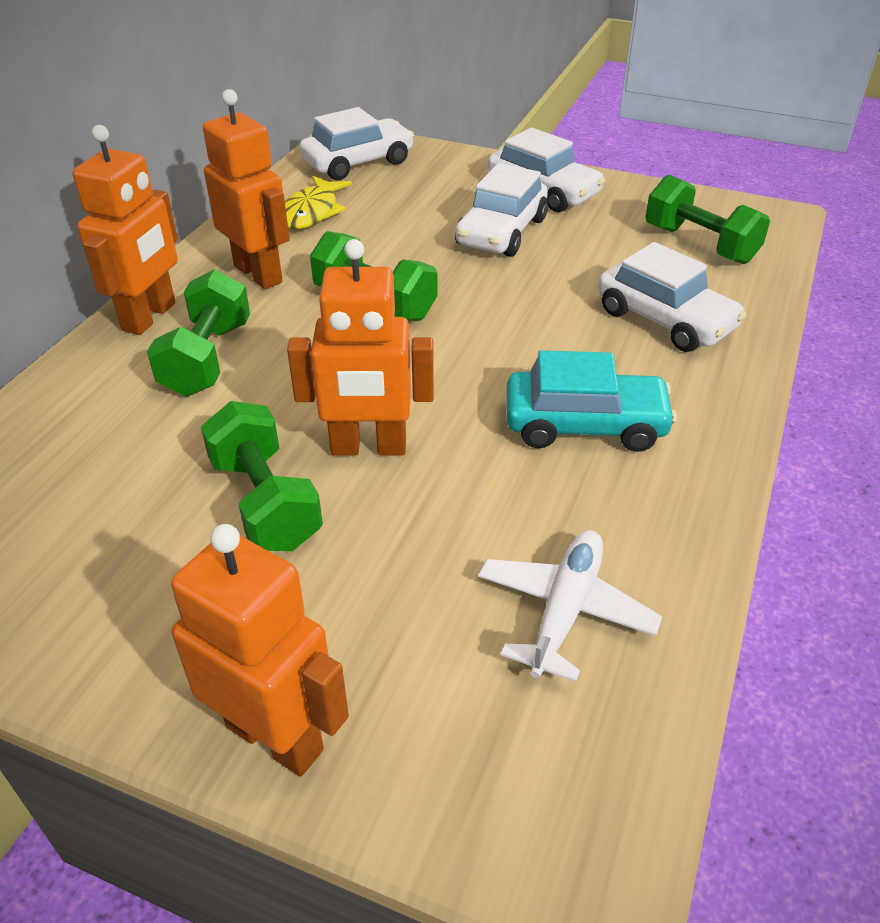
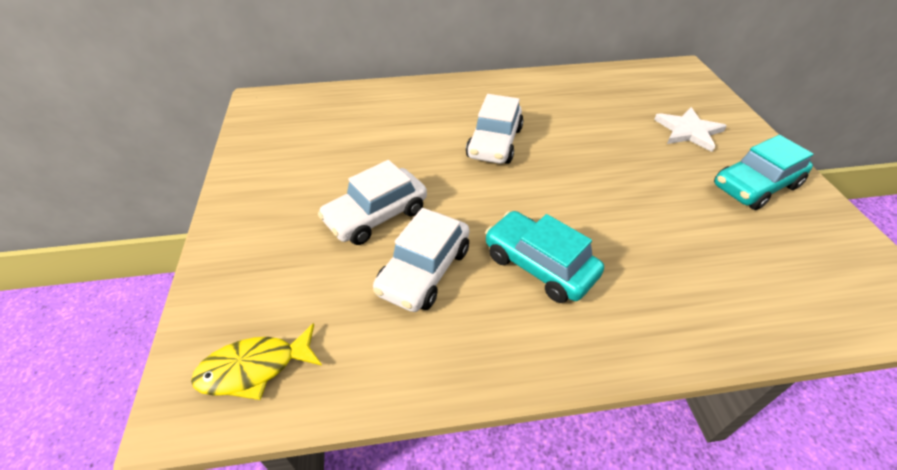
green dumbbell: 4 -> 0
orange robot: 4 -> 0
turquoise car: 1 -> 2
white car: 4 -> 3
white plane: 1 -> 0
white star: 0 -> 1

